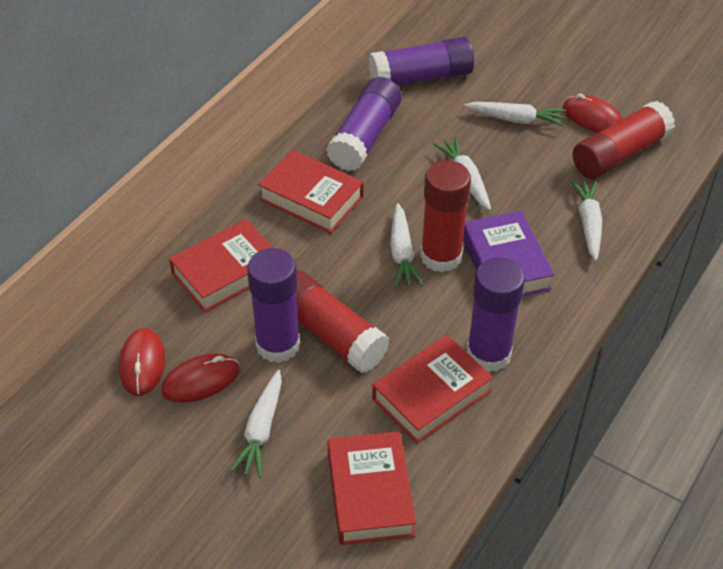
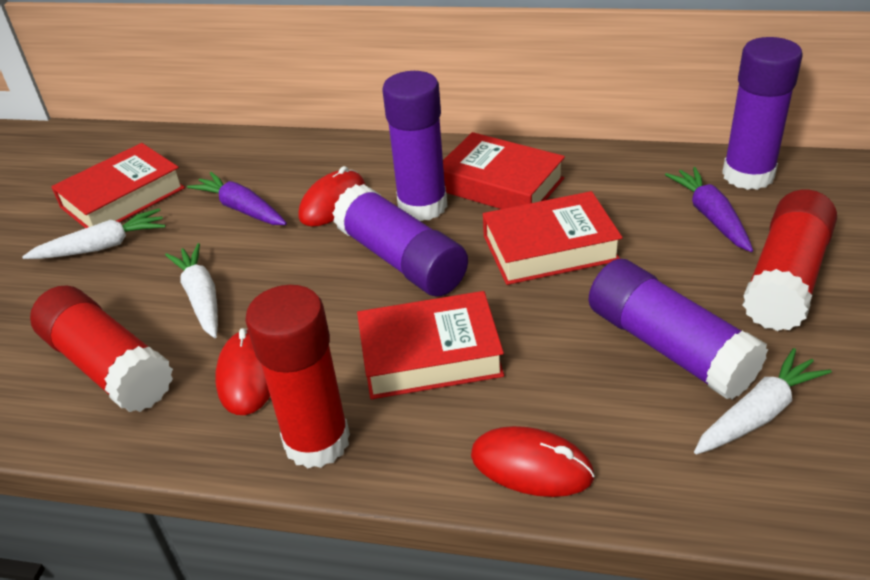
purple book: 1 -> 0
purple carrot: 0 -> 2
white carrot: 5 -> 3

